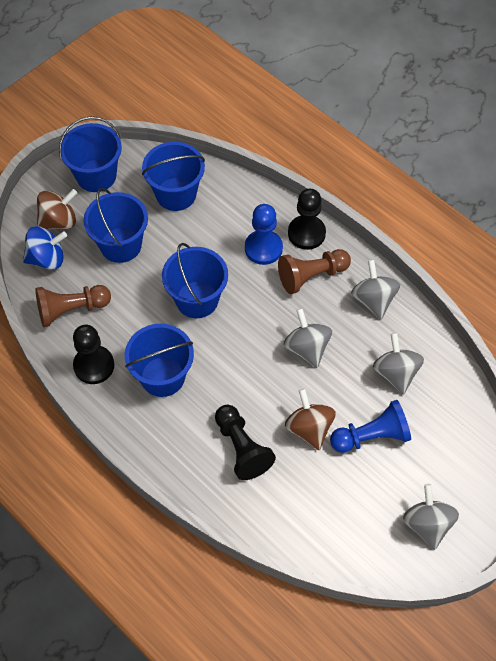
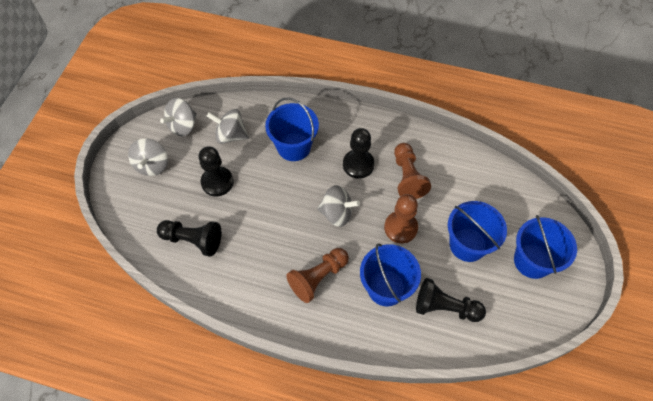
black pawn: 3 -> 4
blue bucket: 5 -> 4
blue pawn: 2 -> 0
blue spinning top: 1 -> 0
brown pawn: 2 -> 3
brown spinning top: 2 -> 0

